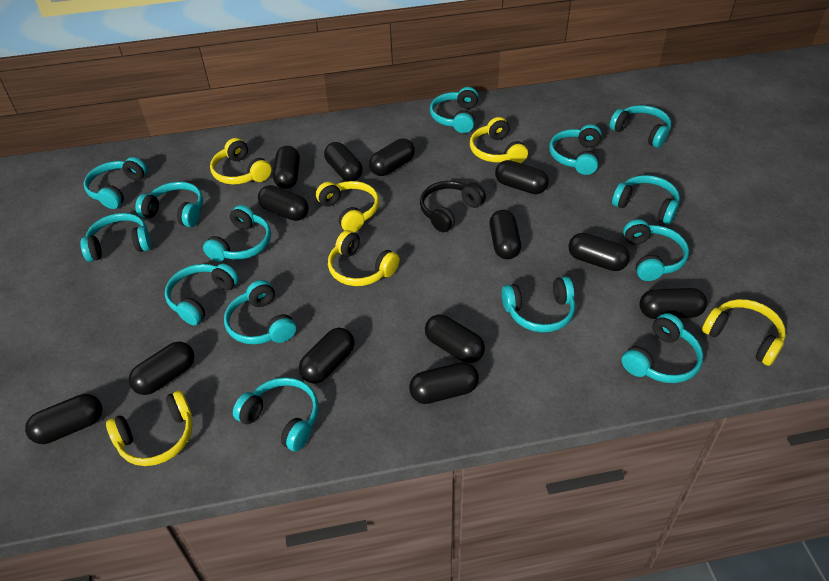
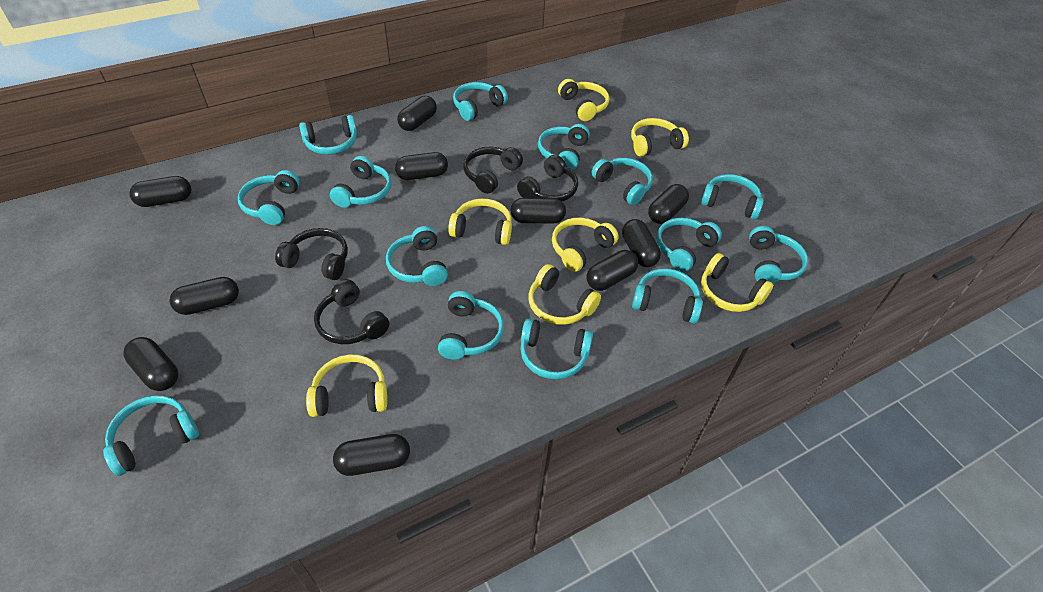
black capsule: 13 -> 10
black headphones: 1 -> 4
yellow headphones: 6 -> 7

